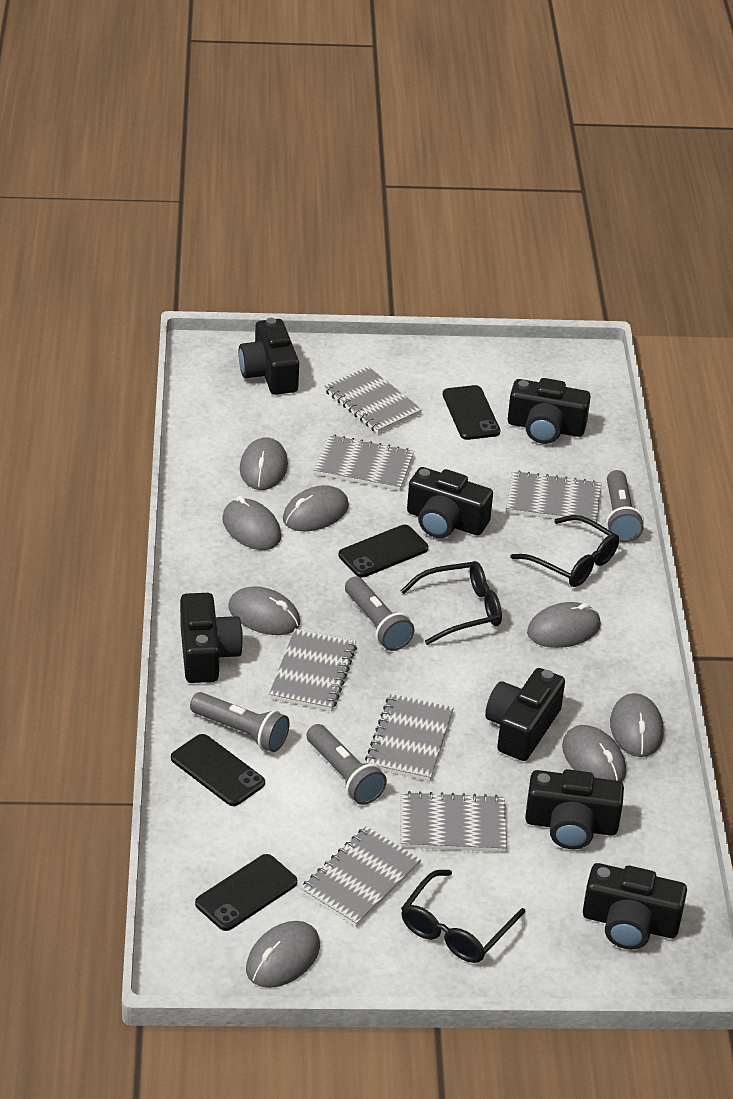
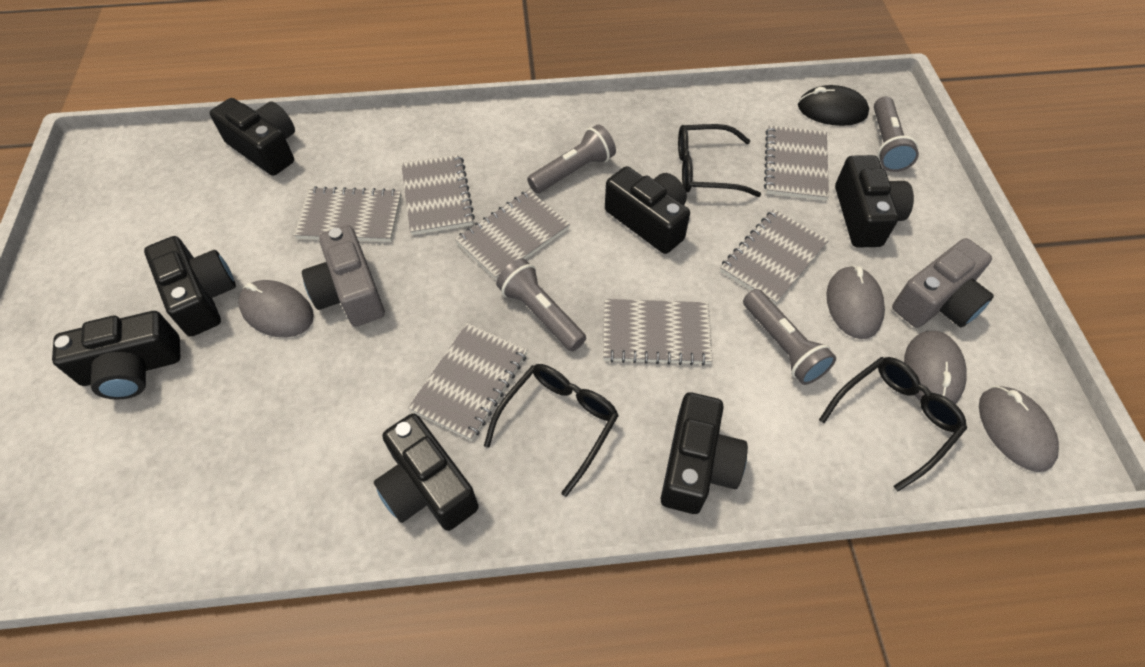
black mouse: 0 -> 1
black phone: 4 -> 0
grey camera: 0 -> 2
grey mouse: 8 -> 4

